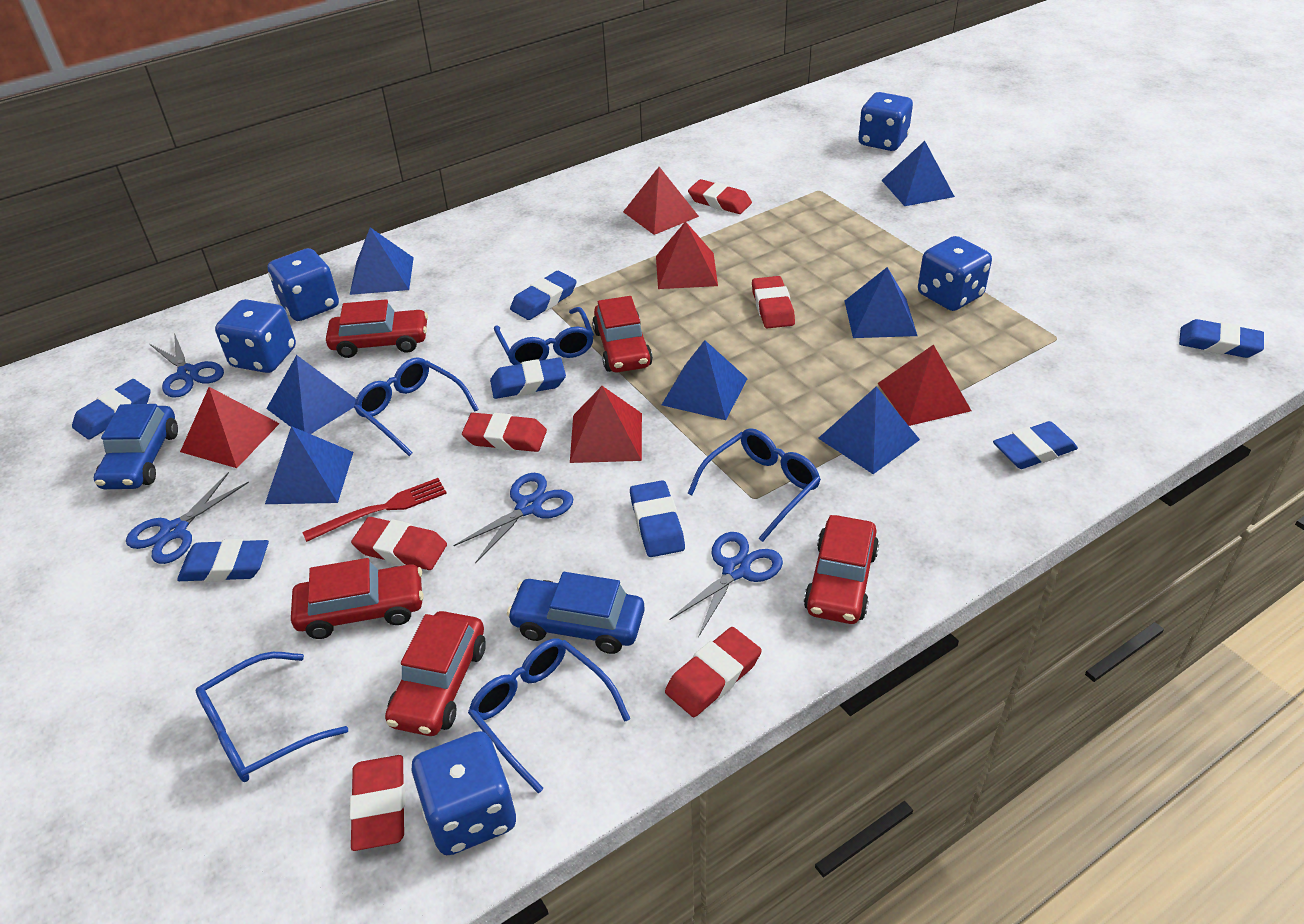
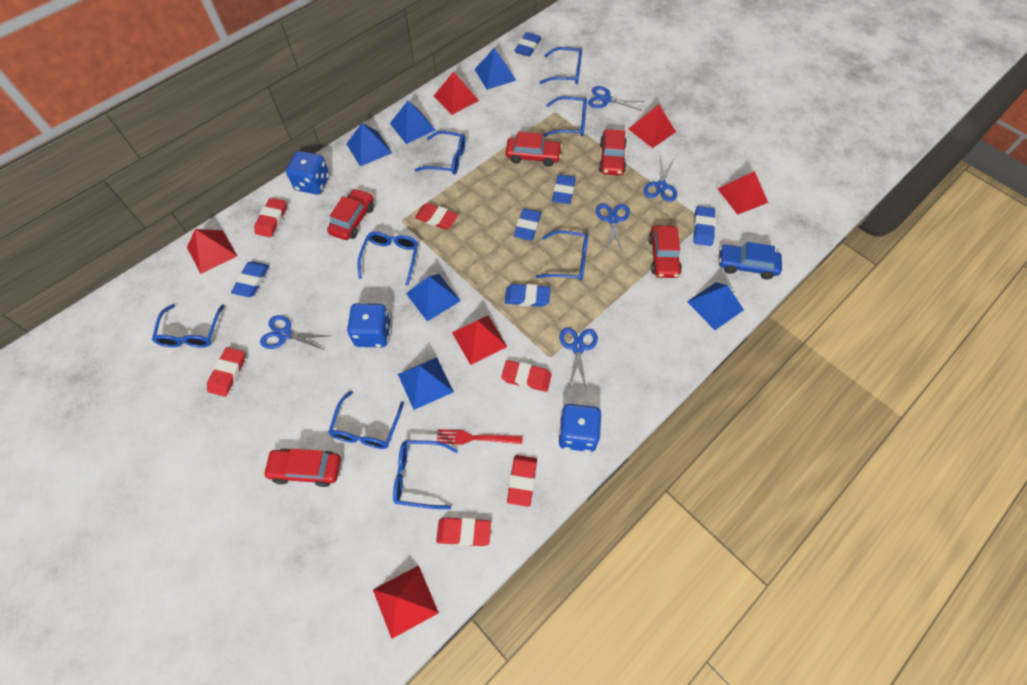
blue car: 2 -> 1
blue dice: 5 -> 3
blue eraser: 7 -> 6
blue glasses: 5 -> 8
blue pyramid: 7 -> 6
blue scissors: 4 -> 5
red pyramid: 5 -> 6

